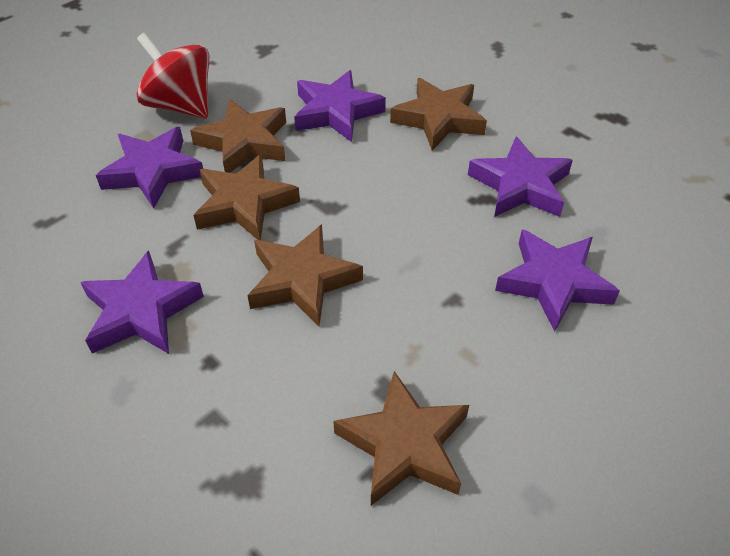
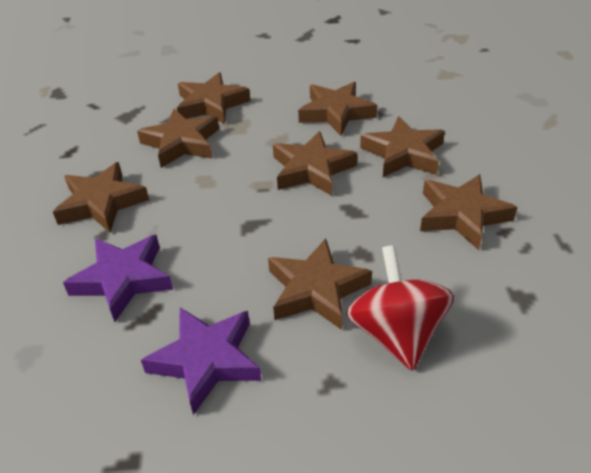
brown star: 5 -> 8
purple star: 5 -> 2

